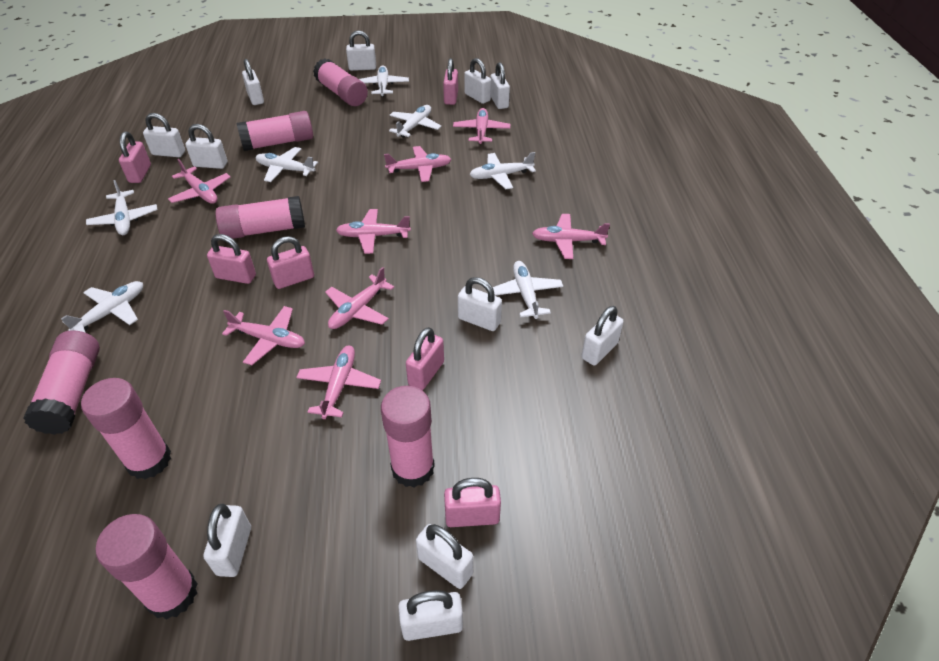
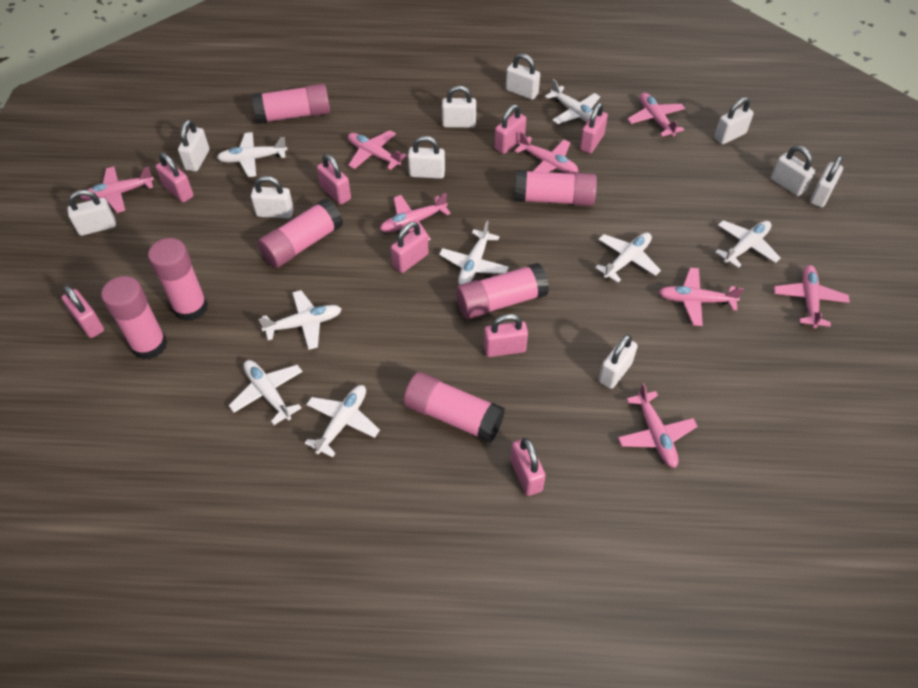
pink padlock: 6 -> 8
white padlock: 11 -> 10
white plane: 7 -> 8

